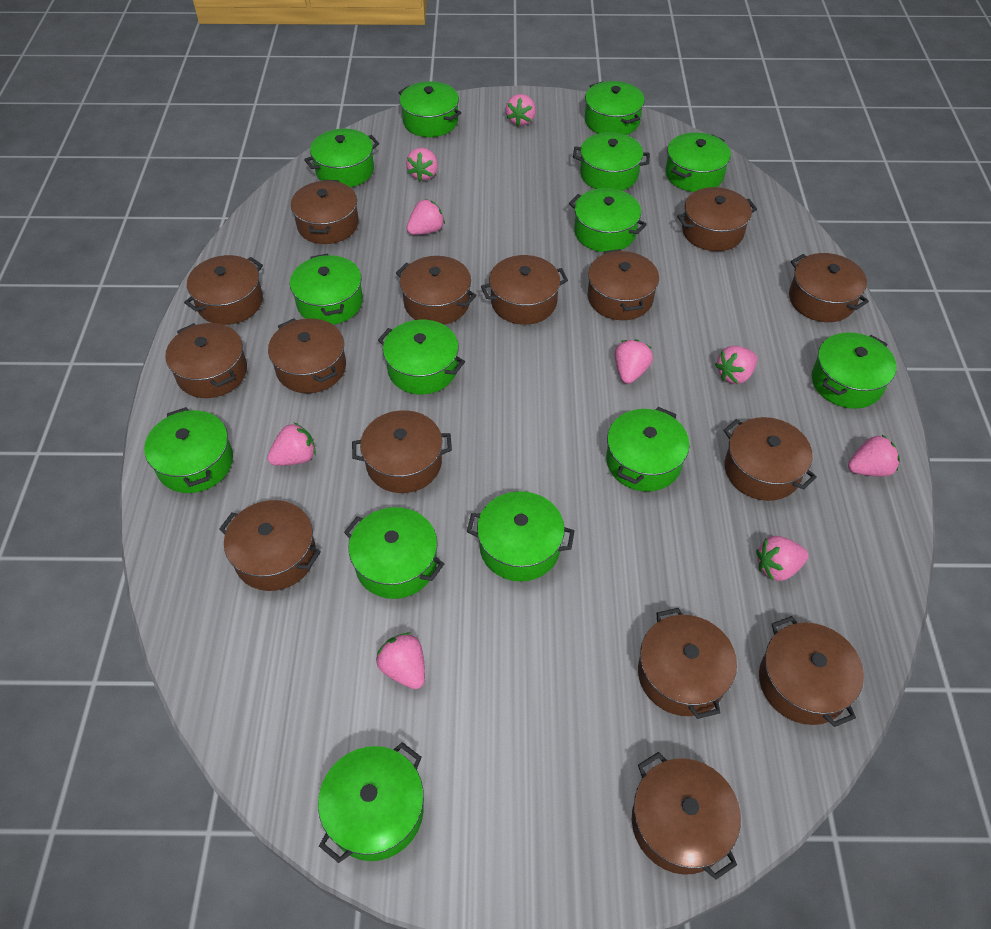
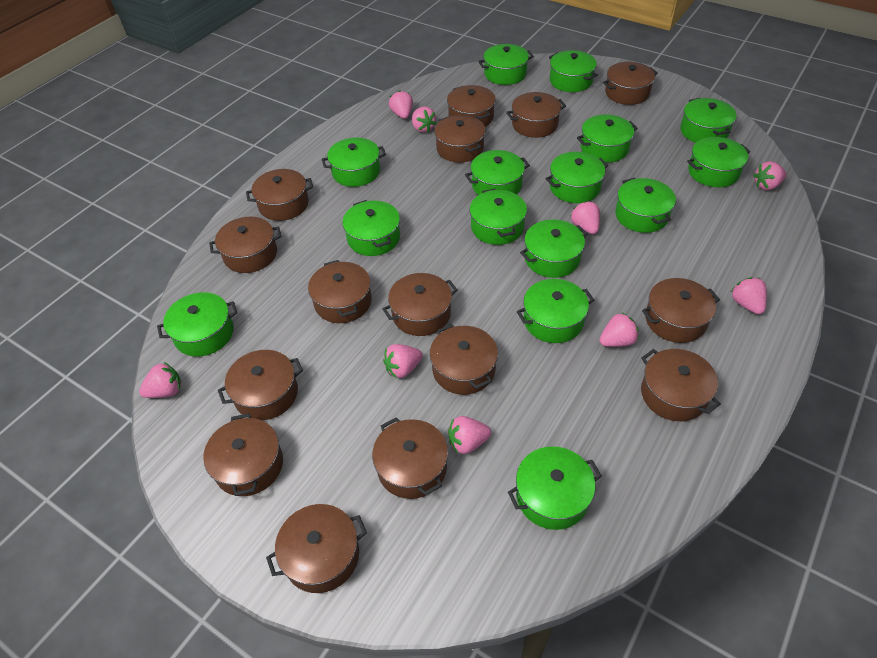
green pot: 14 -> 15

